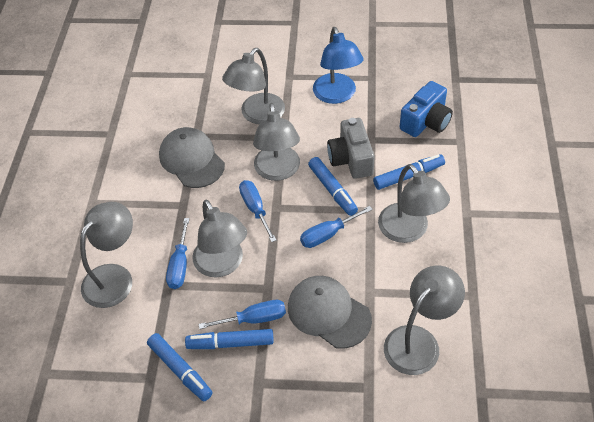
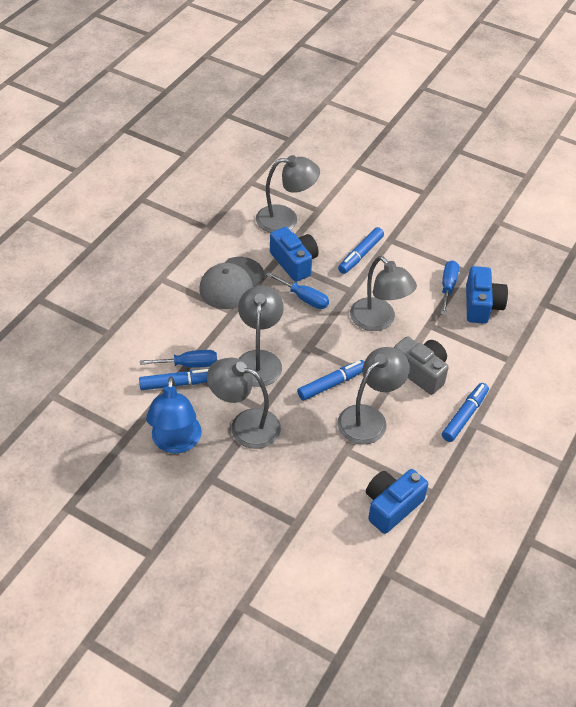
blue camera: 1 -> 3
blue screwdriver: 4 -> 3
grey cap: 2 -> 1
grey lamp: 6 -> 5

